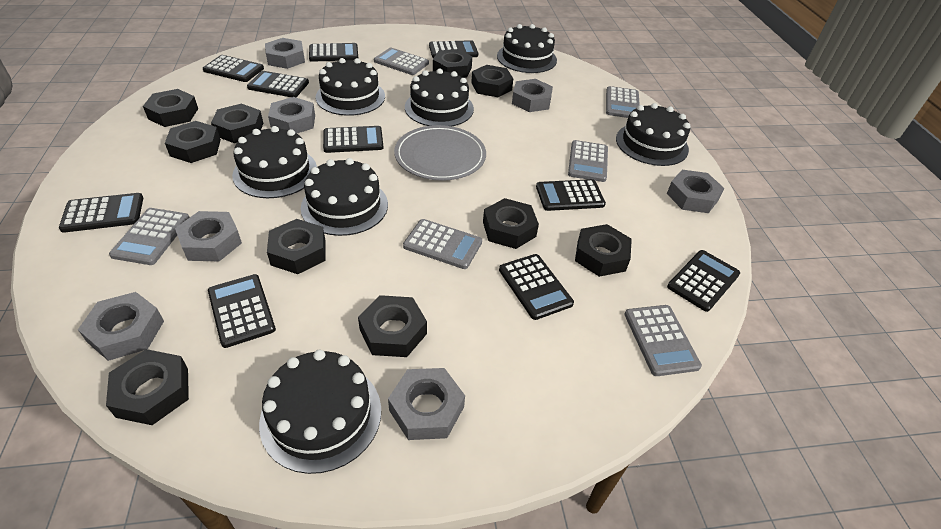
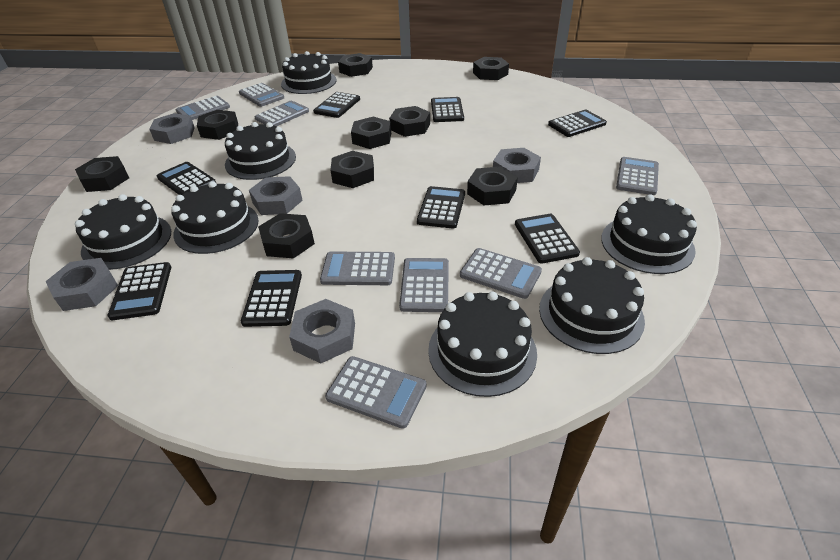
black calculator: 10 -> 8
black nut: 10 -> 9
grey calculator: 6 -> 8
grey nut: 7 -> 5
grey plate: 1 -> 0

